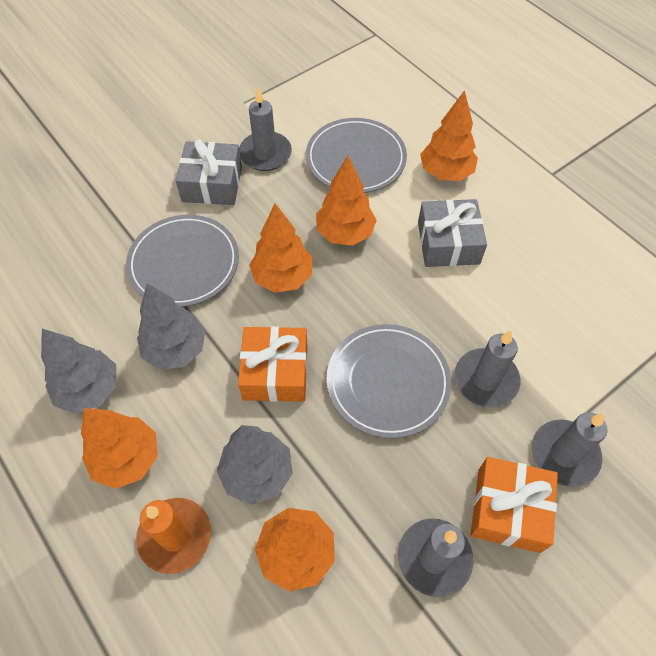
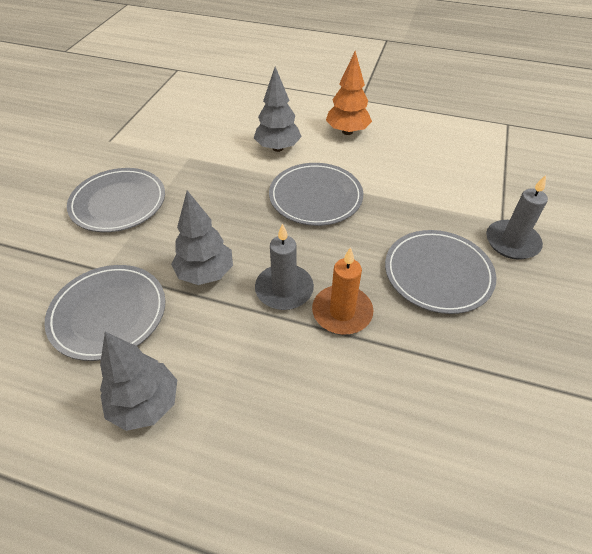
grey candle: 4 -> 2
grey gift: 2 -> 0
grey plate: 3 -> 4
orange gift: 2 -> 0
orange tree: 5 -> 1

